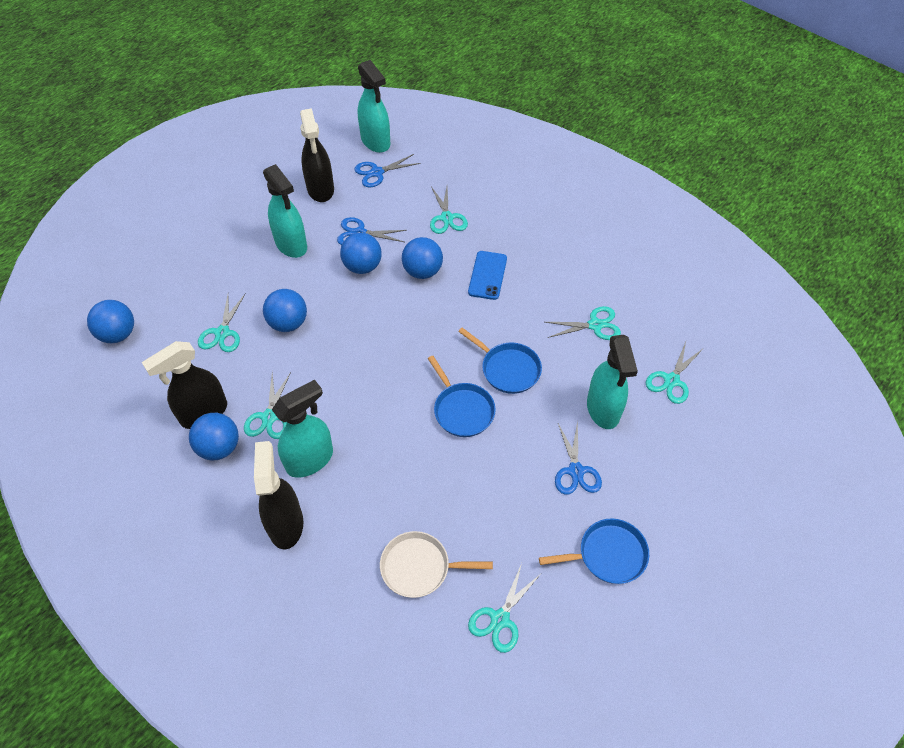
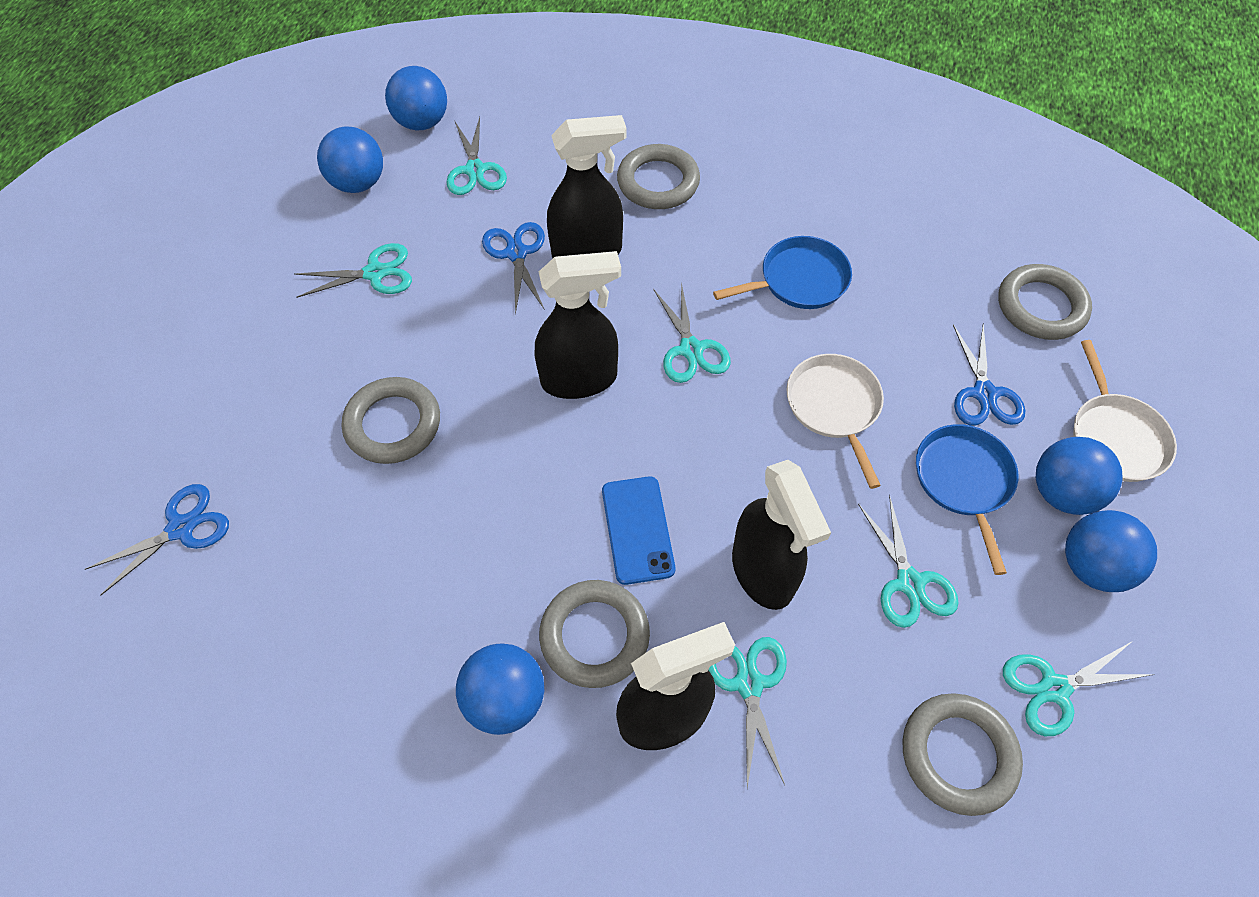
black spray bottle: 3 -> 4
blue pan: 3 -> 2
grey ring: 0 -> 5
turquoise spray bottle: 4 -> 0
white pan: 1 -> 2

